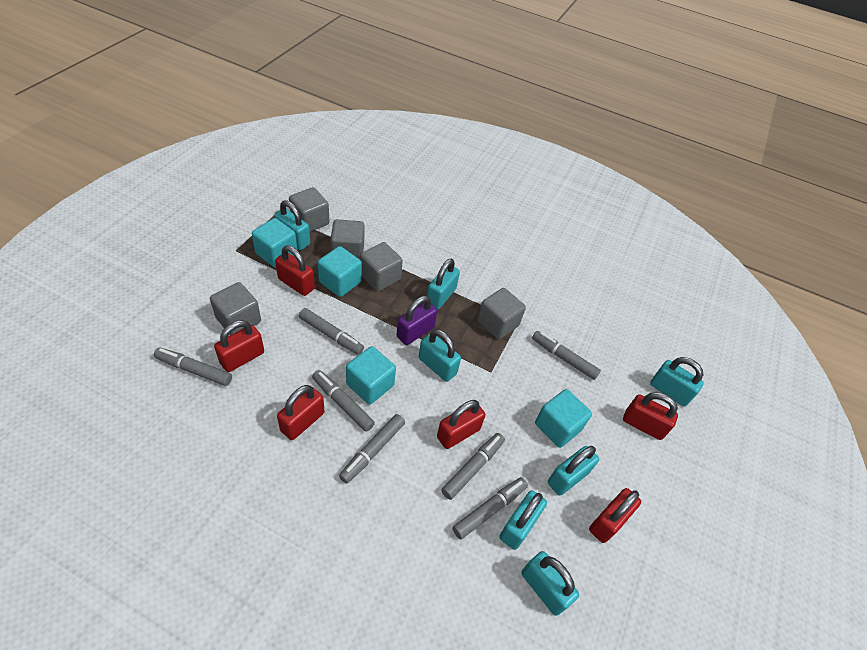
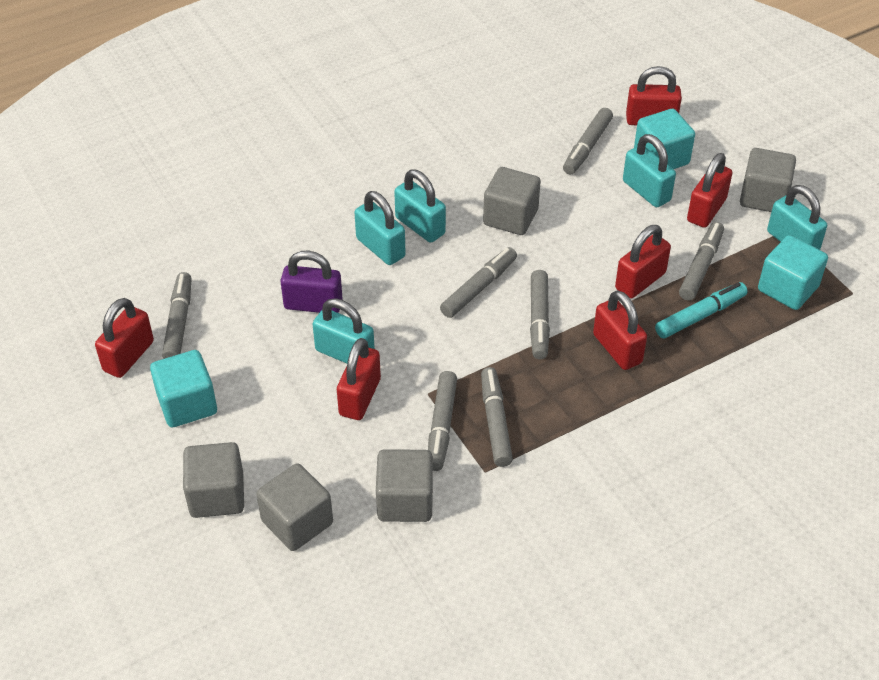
turquoise cube: 4 -> 3
turquoise marker: 0 -> 1
turquoise padlock: 7 -> 5

